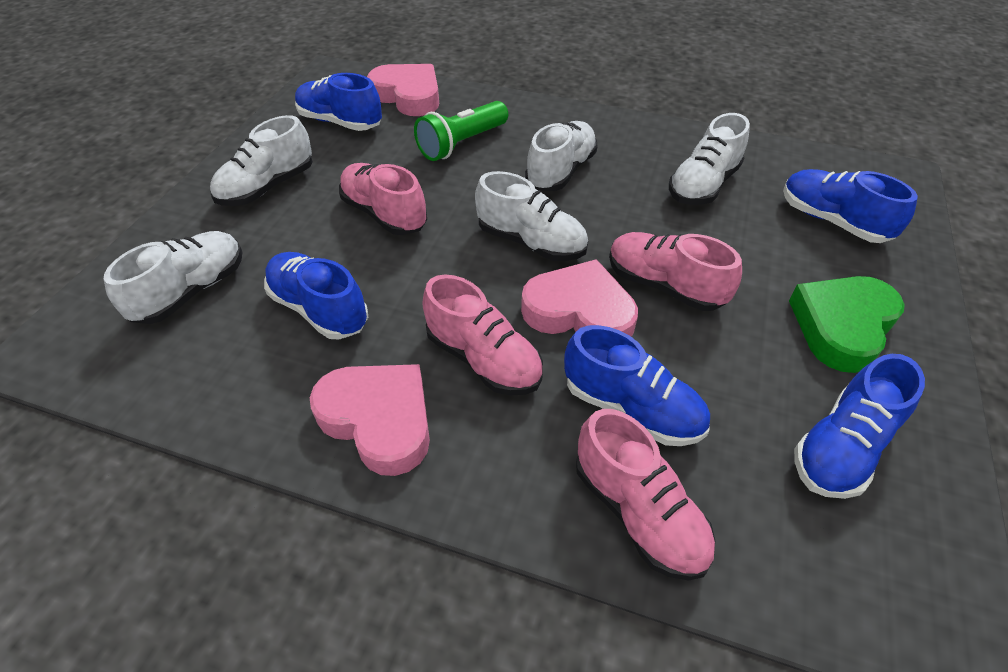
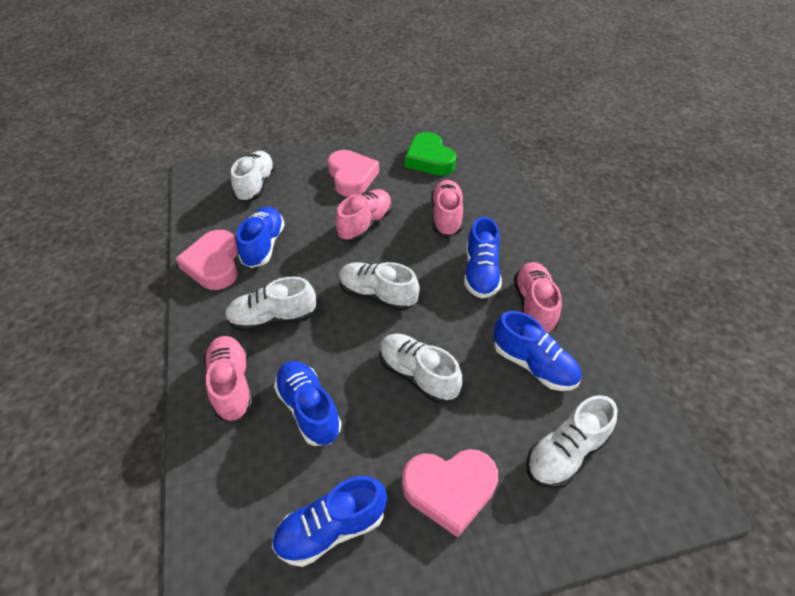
green flashlight: 1 -> 0

